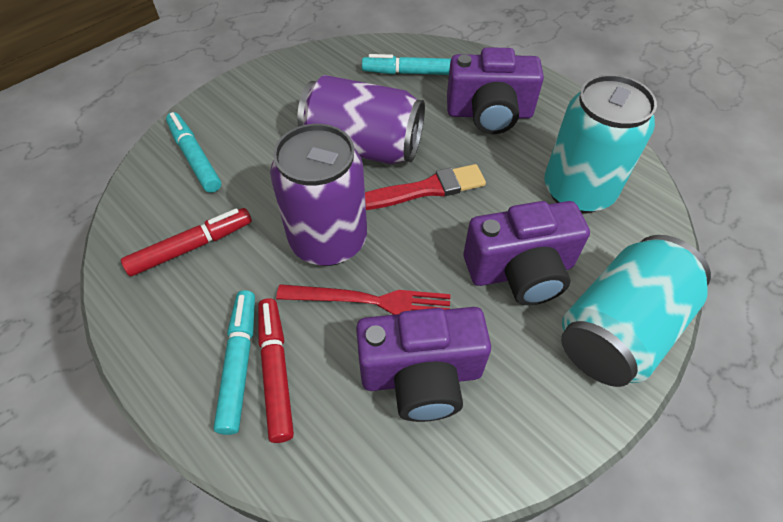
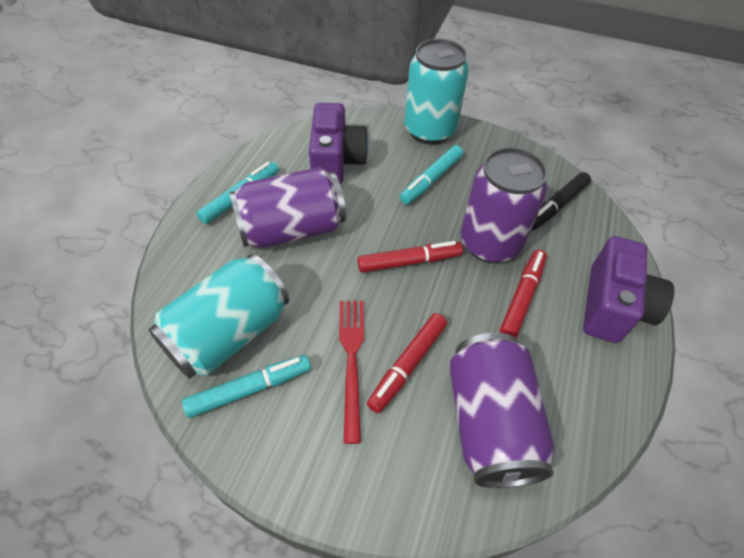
black marker: 0 -> 1
purple camera: 3 -> 2
purple can: 2 -> 3
red brush: 1 -> 0
red marker: 2 -> 3

